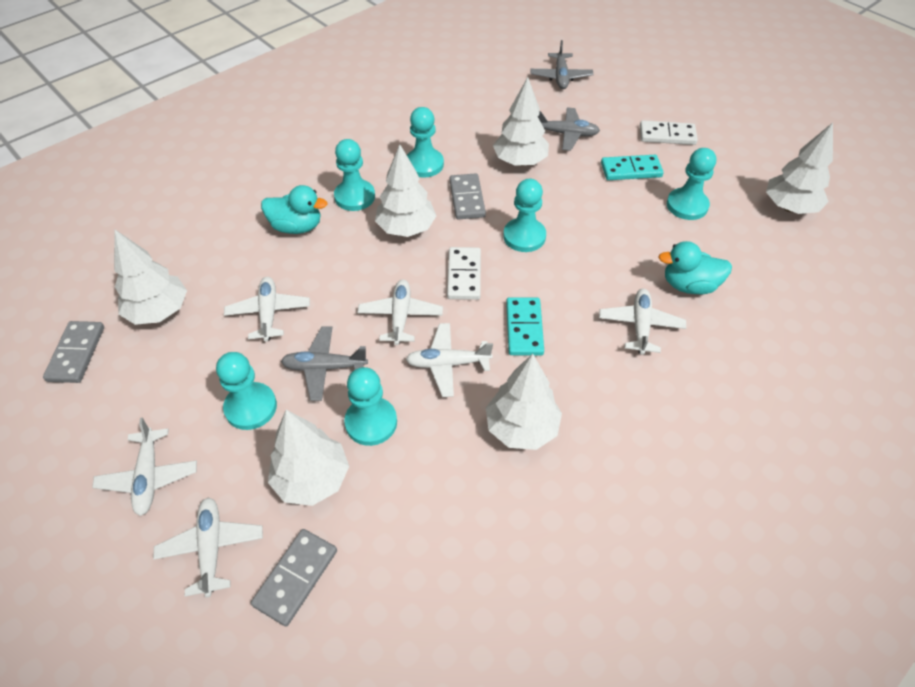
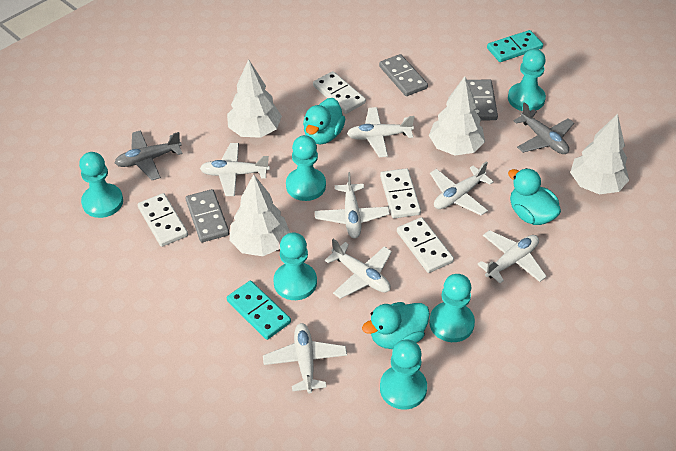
grey plane: 3 -> 2
turquoise duck: 2 -> 3
white domino: 2 -> 4
white plane: 6 -> 7
white tree: 6 -> 4

